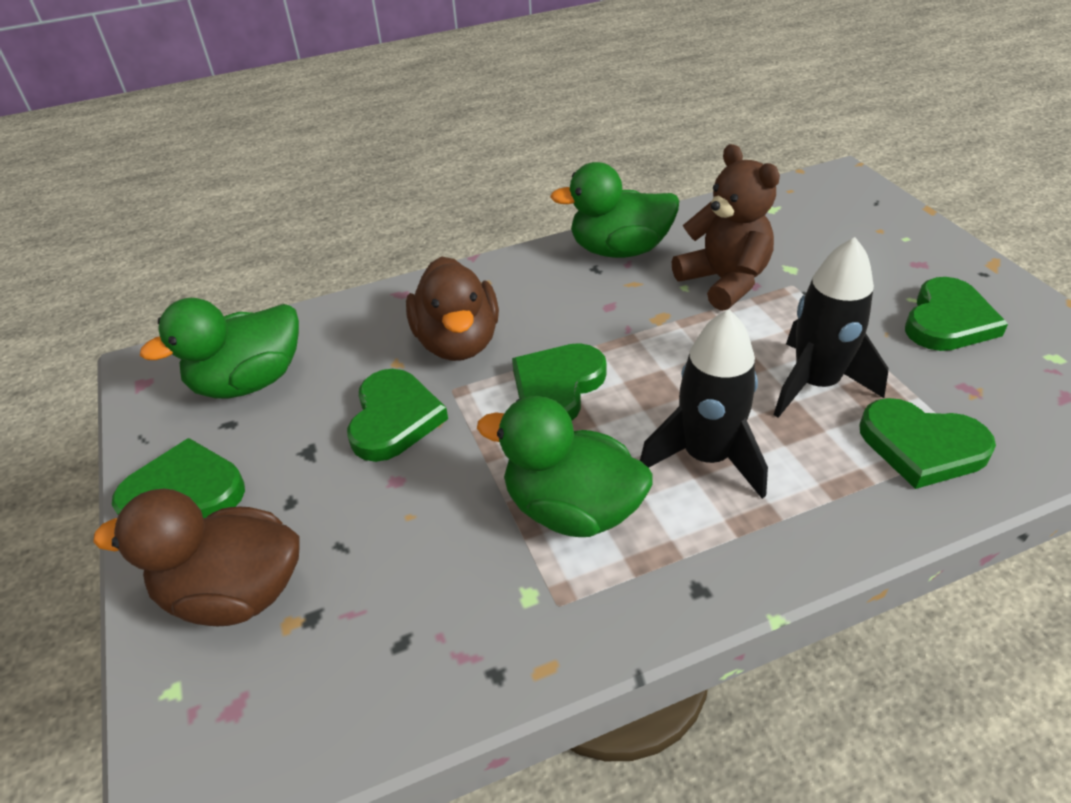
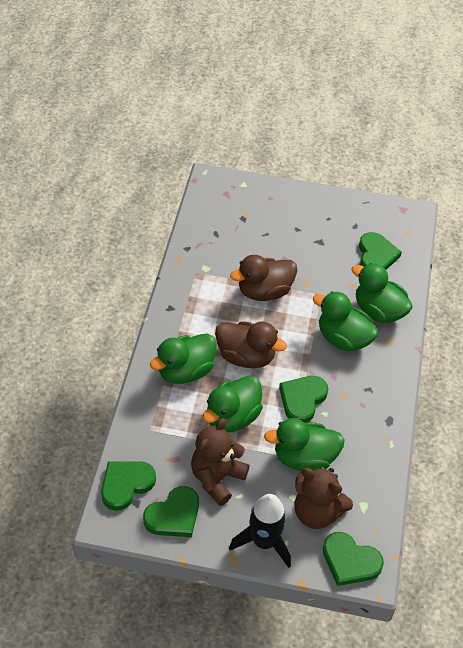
black rocket: 2 -> 1
brown teddy bear: 1 -> 2
green duck: 3 -> 5

